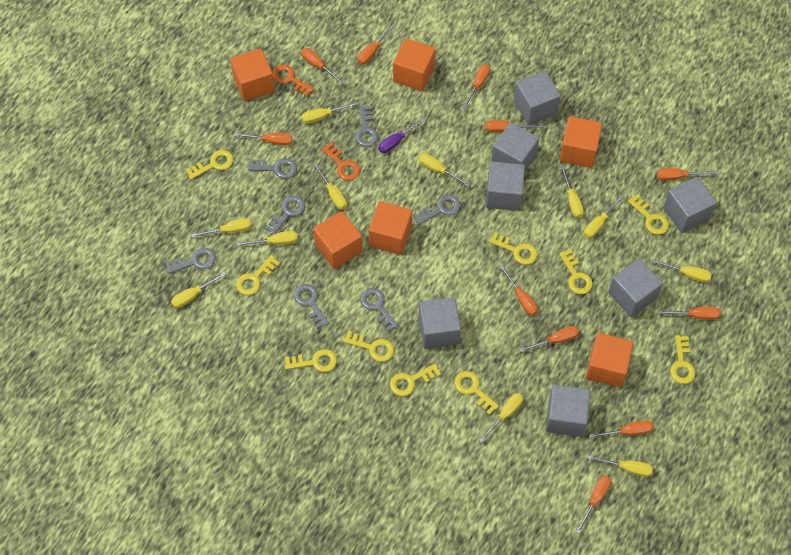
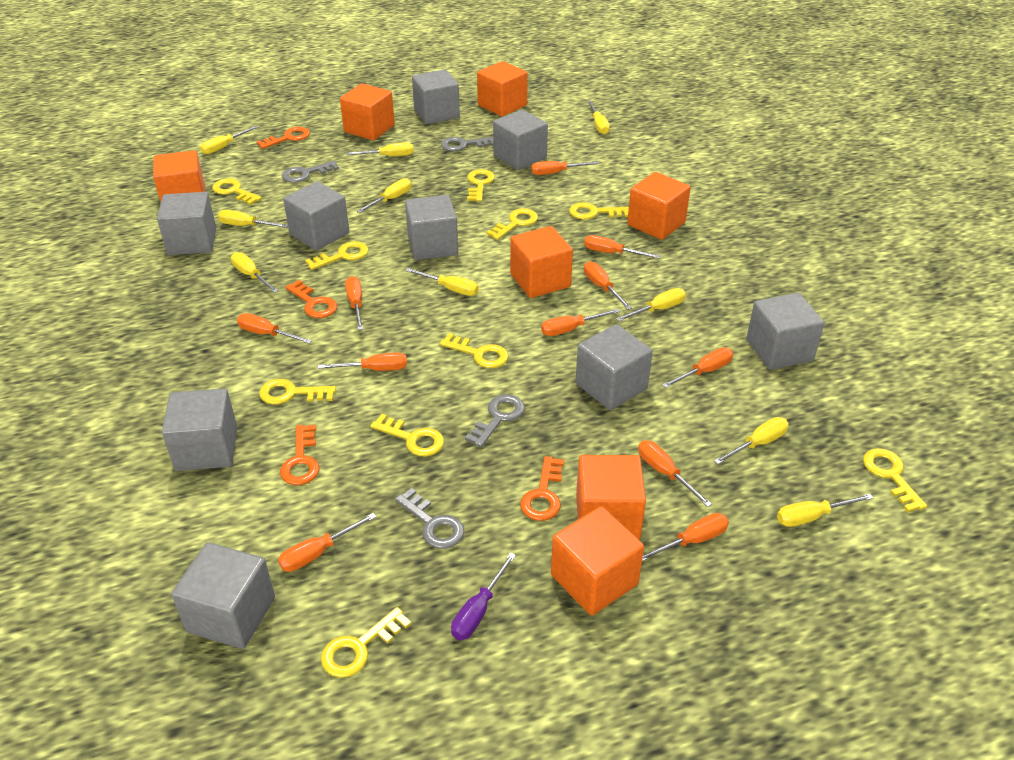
grey cube: 7 -> 9
grey key: 7 -> 4
orange cube: 6 -> 7
orange key: 2 -> 4
yellow screwdriver: 11 -> 10

